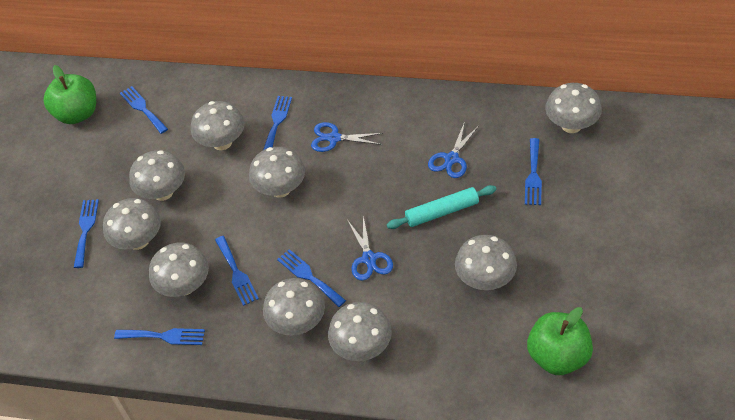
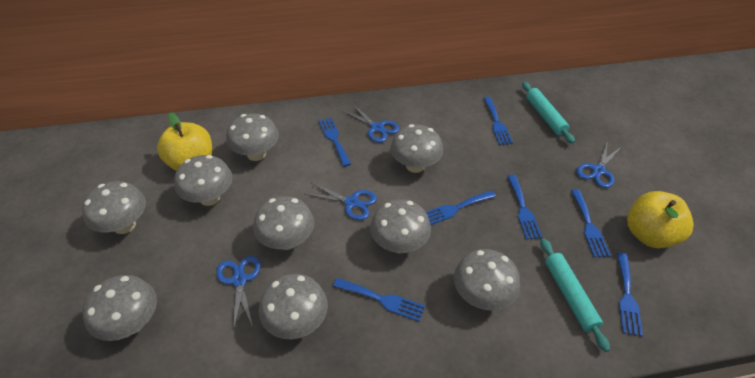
blue scissors: 3 -> 4
green apple: 2 -> 0
turquoise rolling pin: 1 -> 2
yellow apple: 0 -> 2

